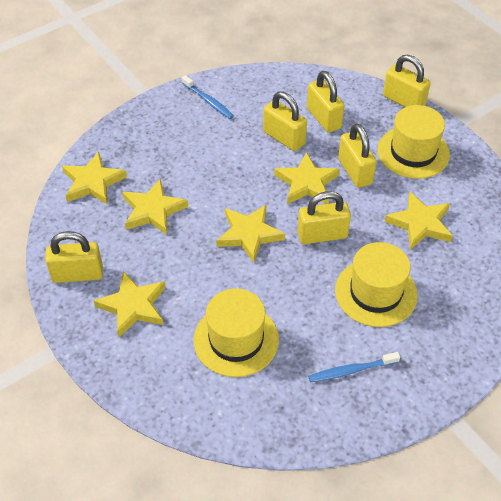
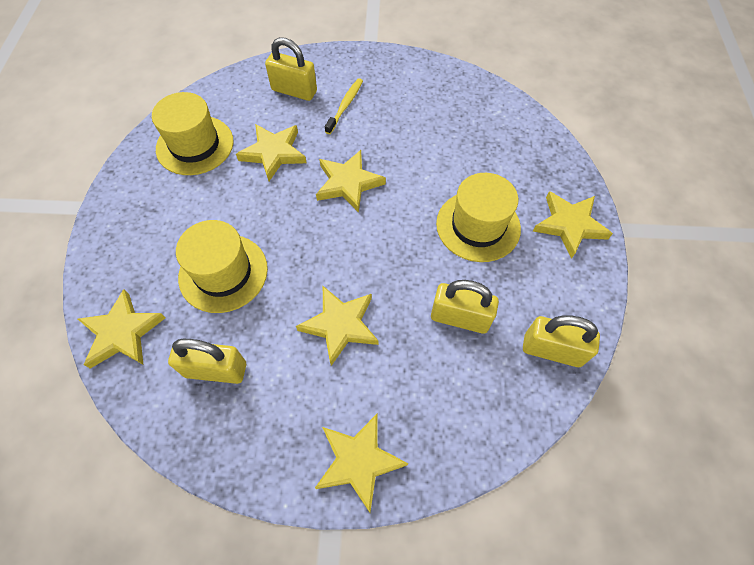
blue toothbrush: 2 -> 0
yellow padlock: 6 -> 4
yellow toothbrush: 0 -> 1

